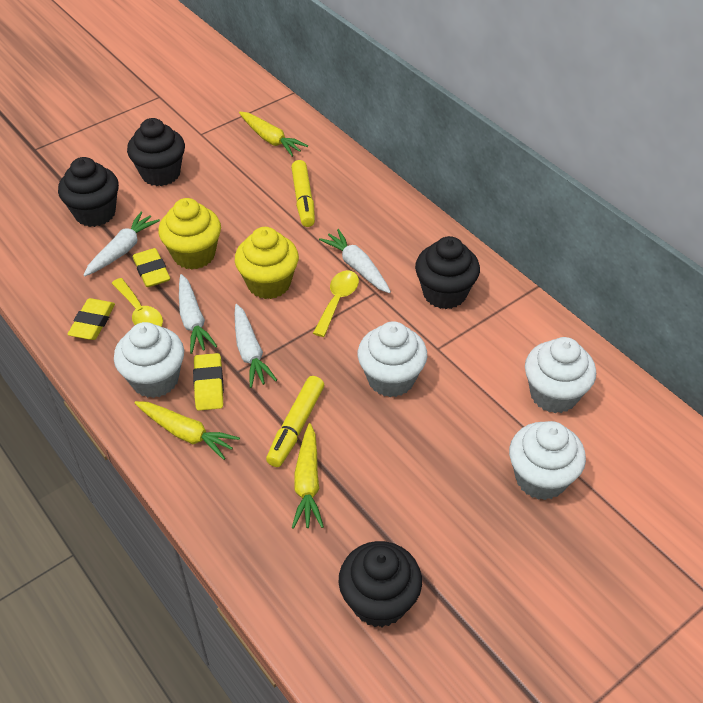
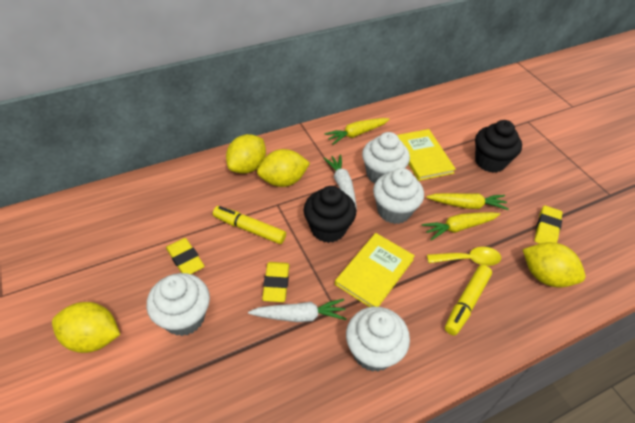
black cupcake: 4 -> 2
white carrot: 4 -> 2
yellow book: 0 -> 2
yellow cupcake: 2 -> 0
yellow lemon: 0 -> 4
yellow spoon: 2 -> 1

